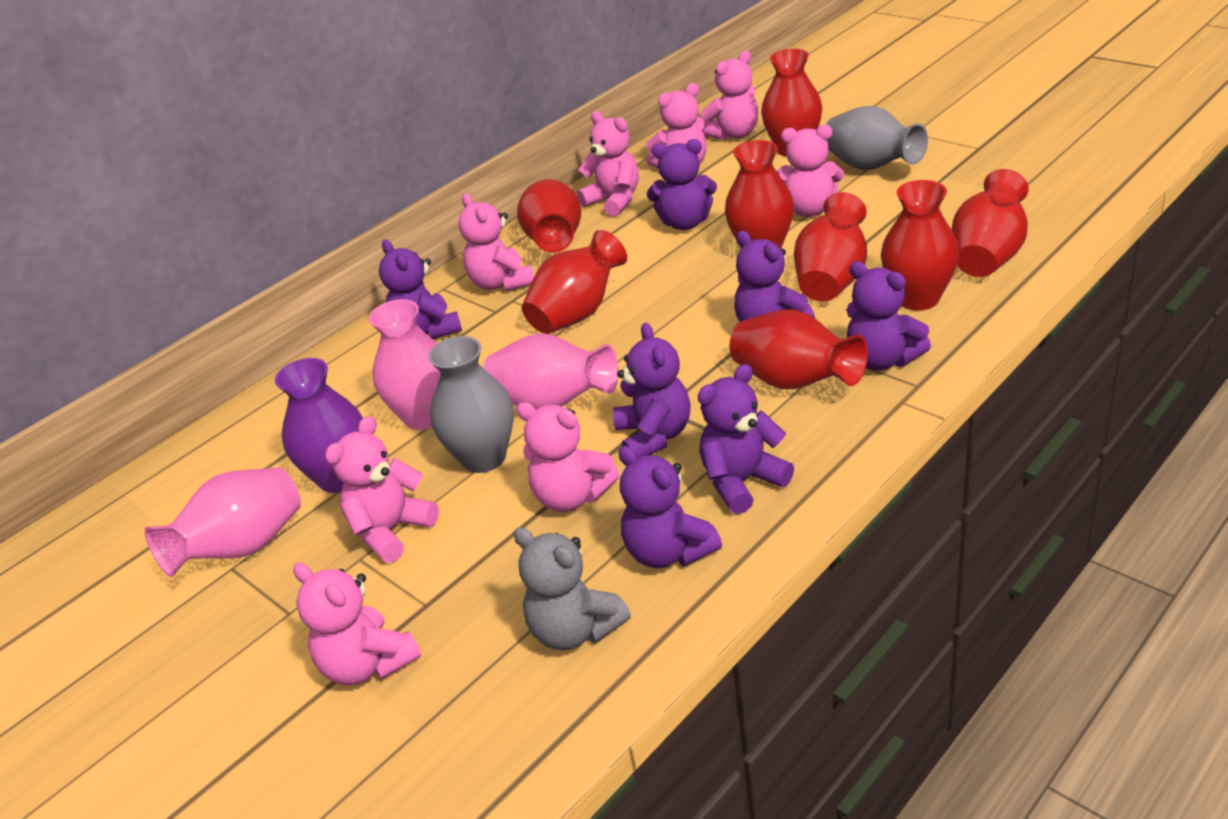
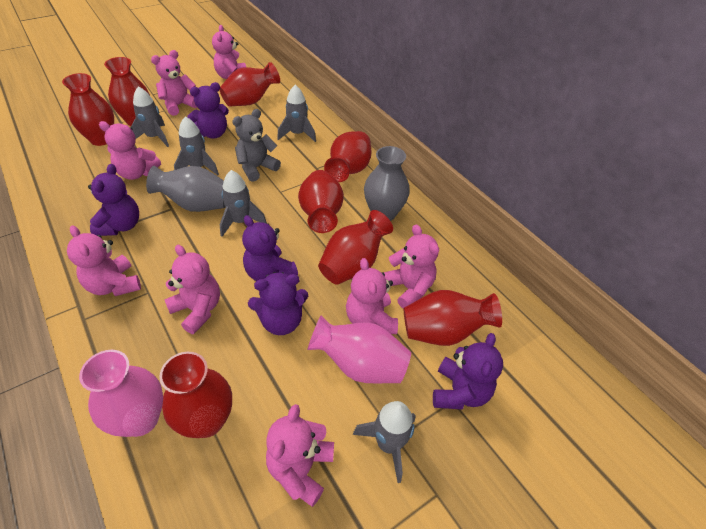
grey rocket: 0 -> 5
pink vase: 3 -> 2
purple teddy bear: 7 -> 5
purple vase: 1 -> 0

